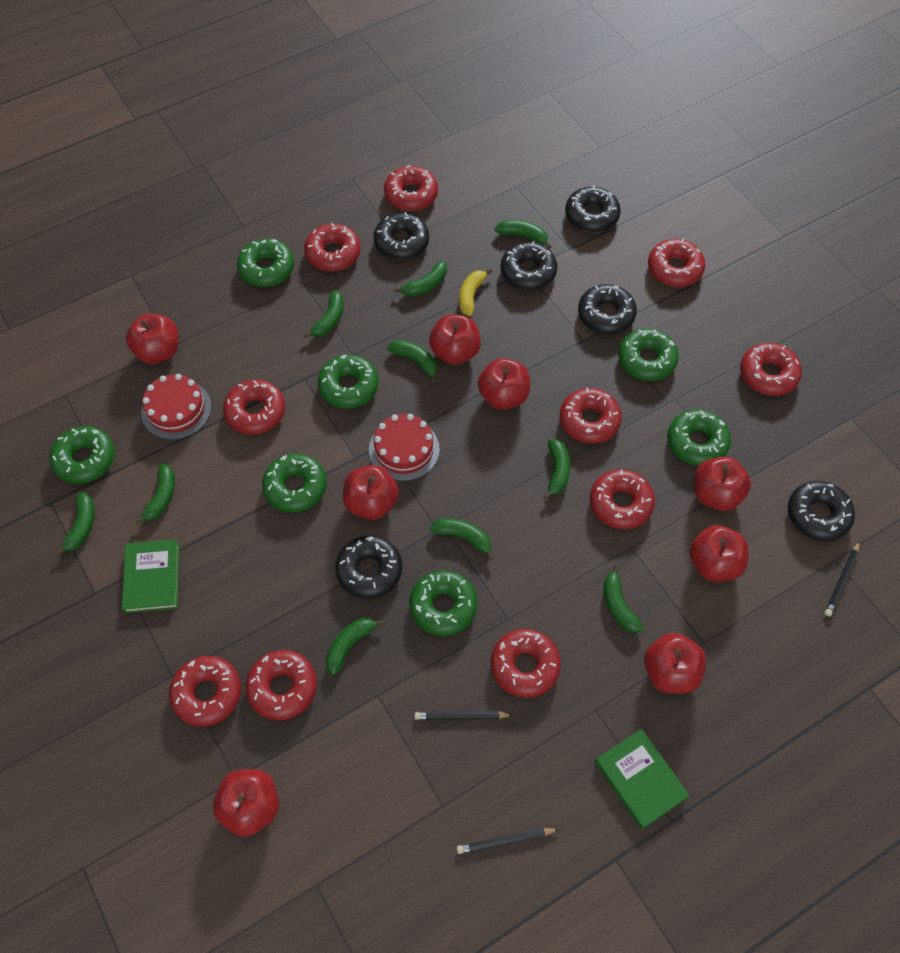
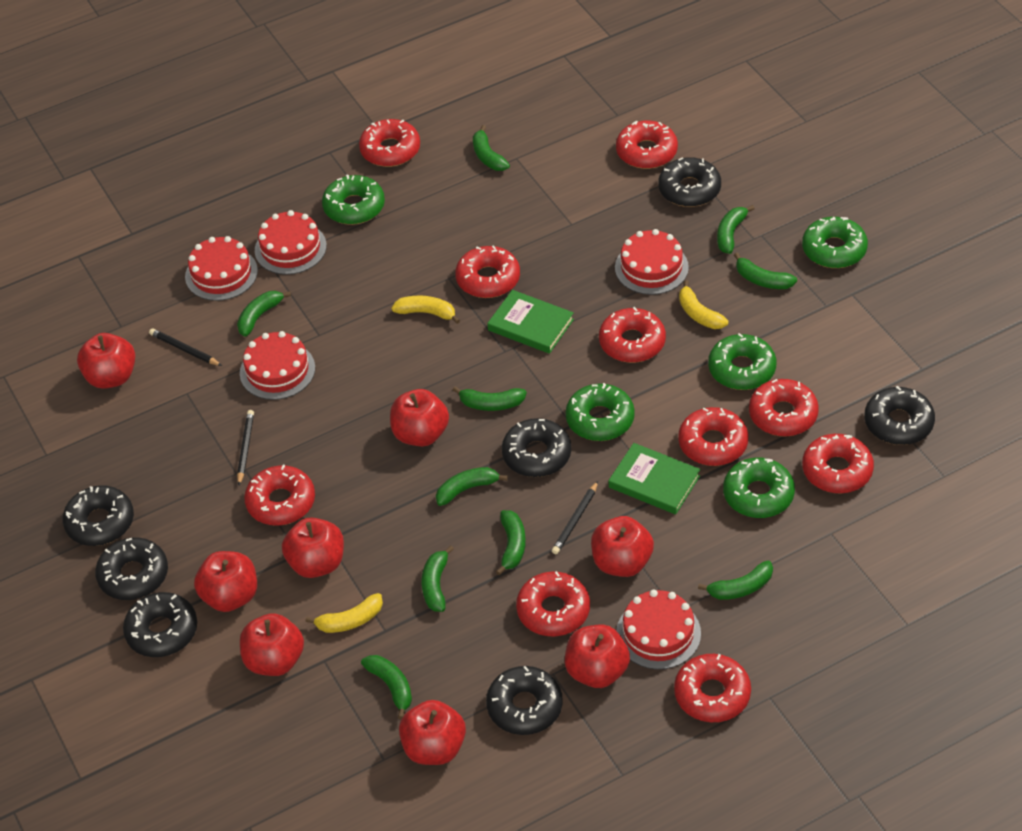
black donut: 6 -> 7
green donut: 7 -> 5
red cake: 2 -> 5
yellow banana: 1 -> 3

